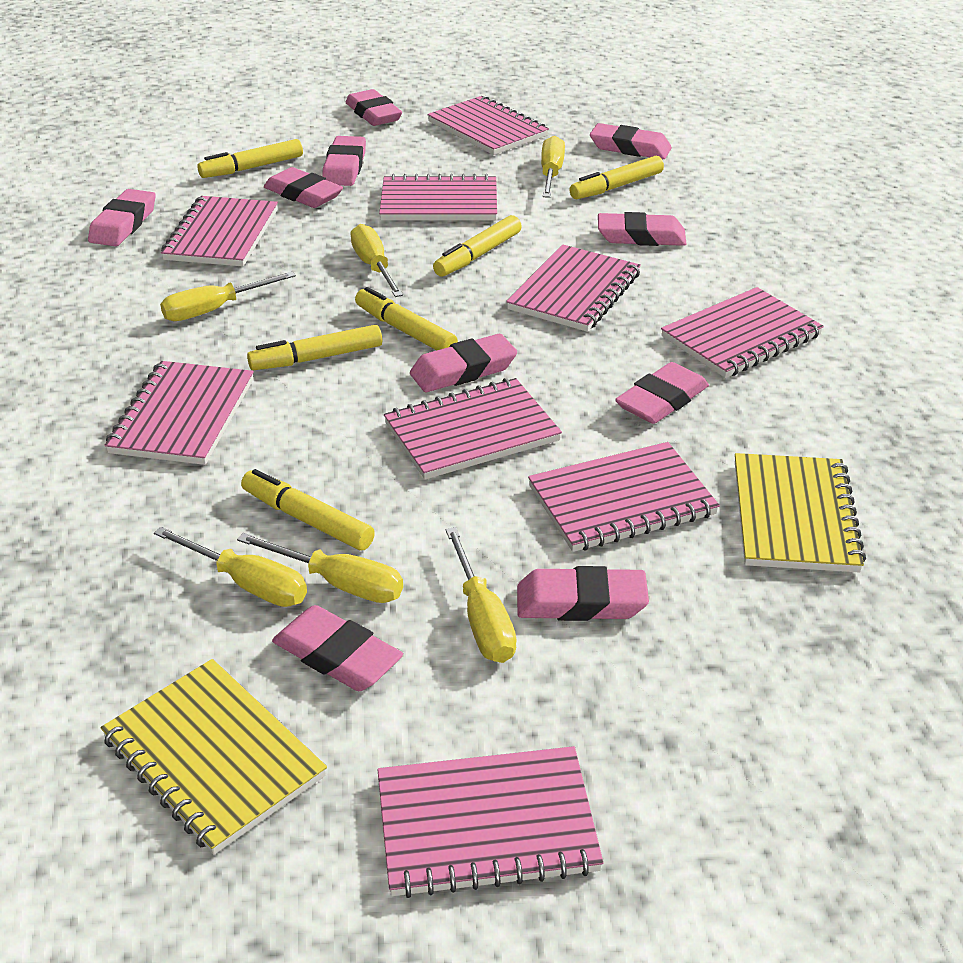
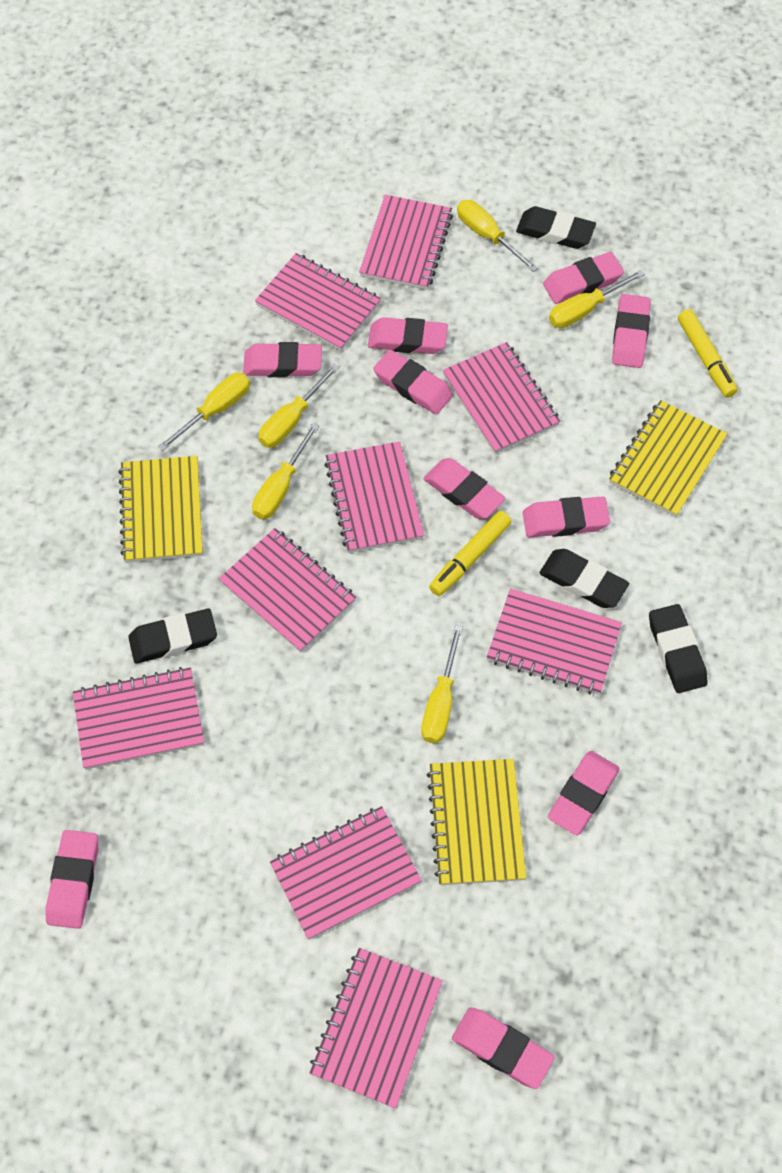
black eraser: 0 -> 4
yellow marker: 6 -> 2
yellow notebook: 2 -> 3

